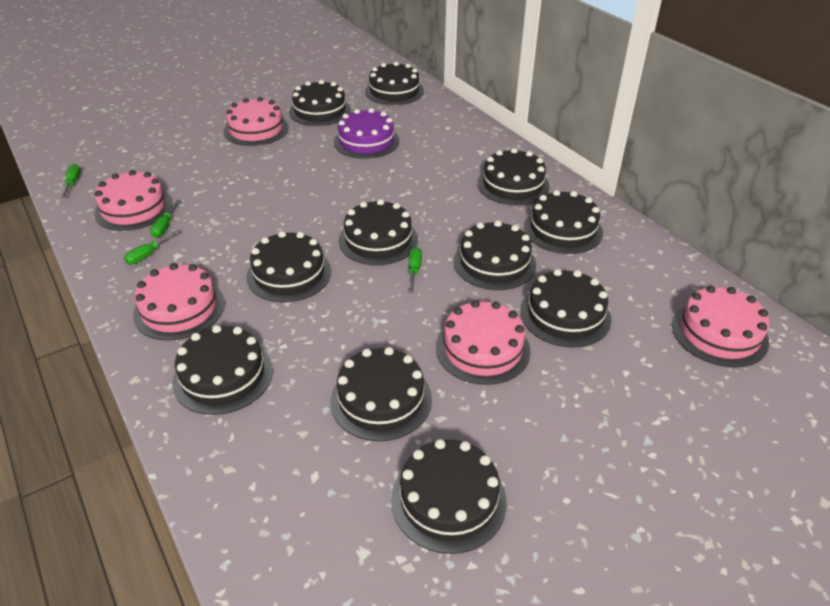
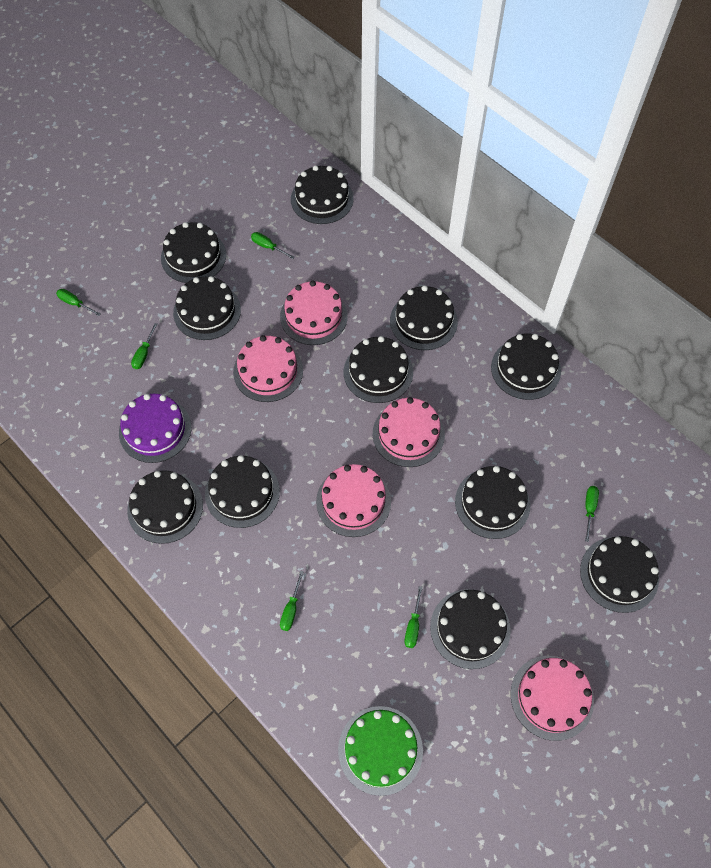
green cake: 0 -> 1
green screwdriver: 4 -> 6

